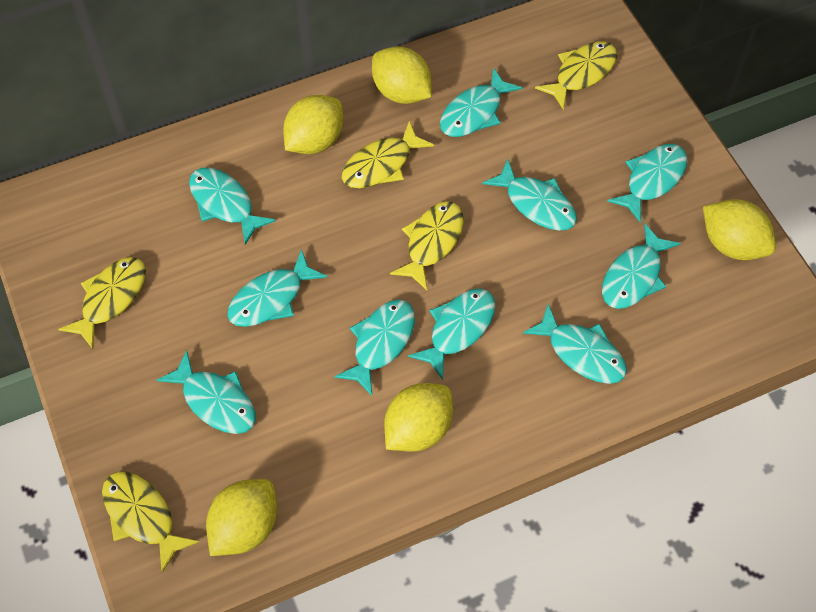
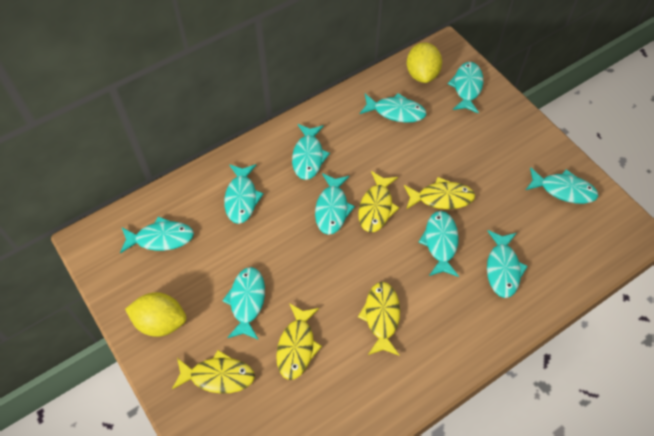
yellow lemon: 5 -> 2

